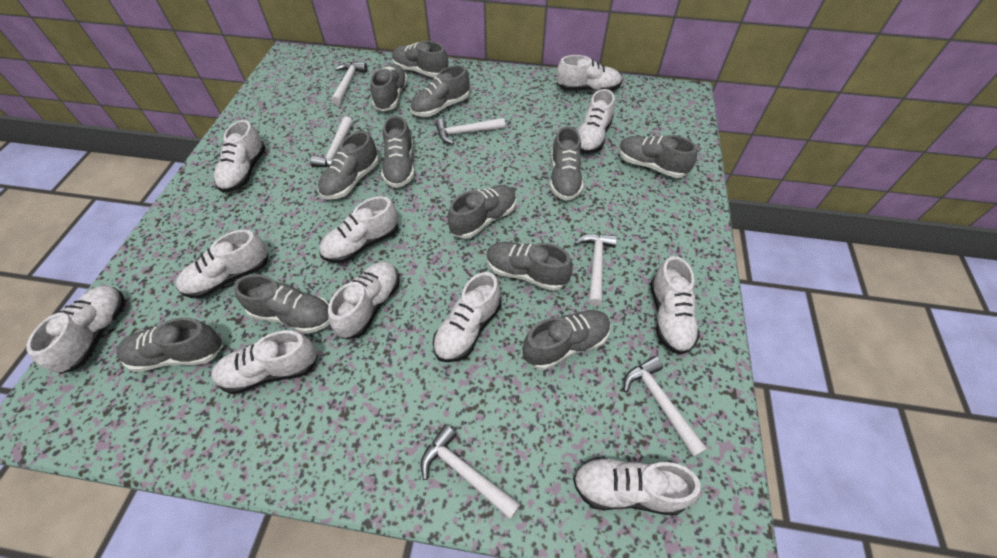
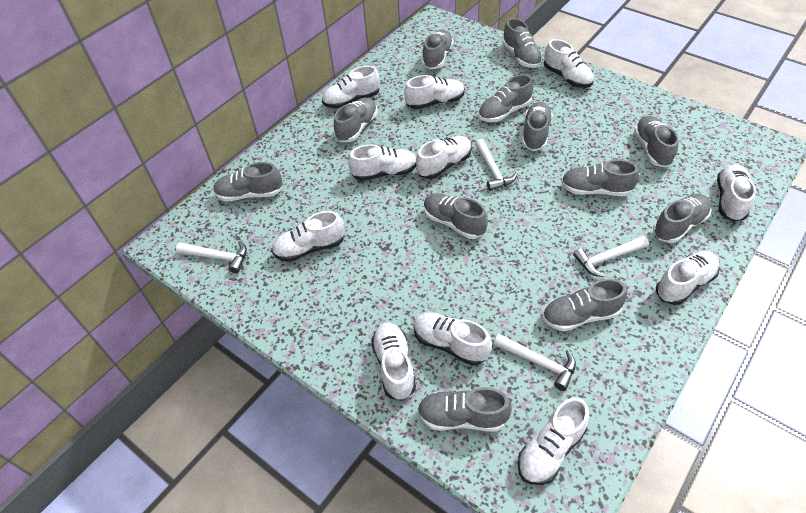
white hammer: 6 -> 4

